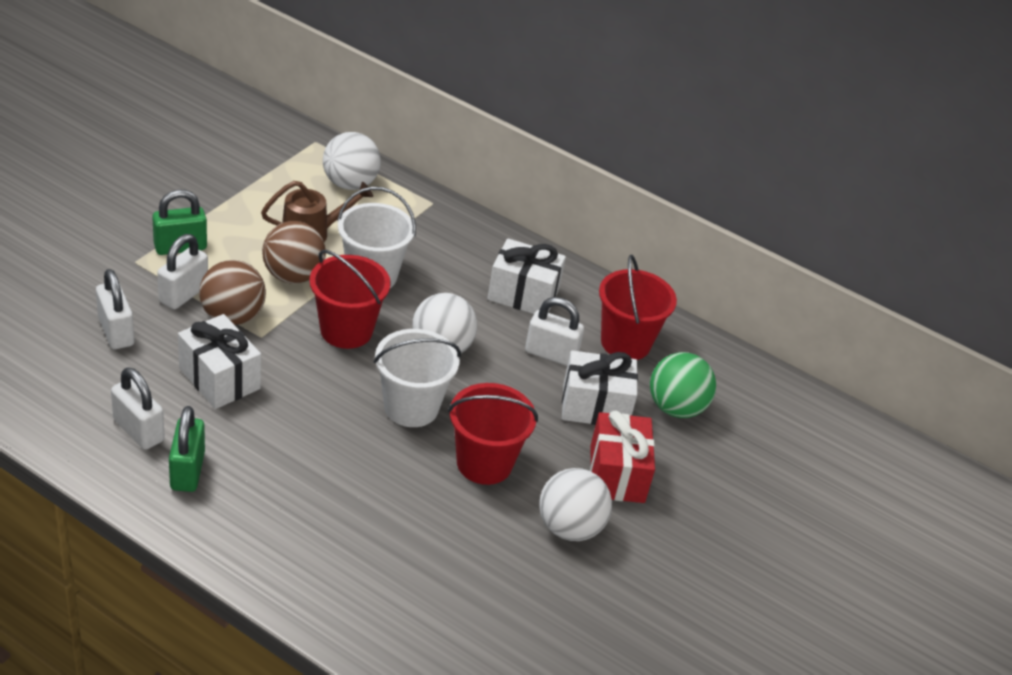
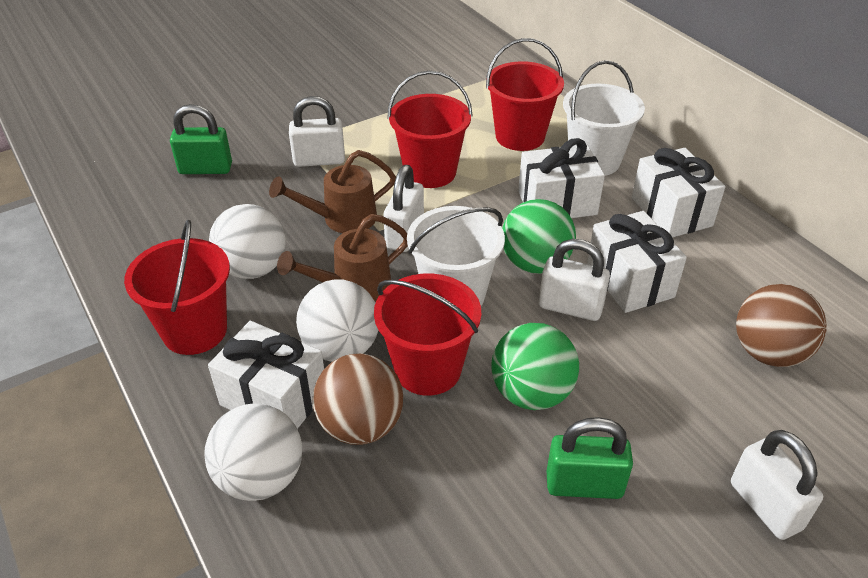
brown watering can: 1 -> 2
green ball: 1 -> 2
red bucket: 3 -> 4
red gift: 1 -> 0
white gift: 3 -> 4

